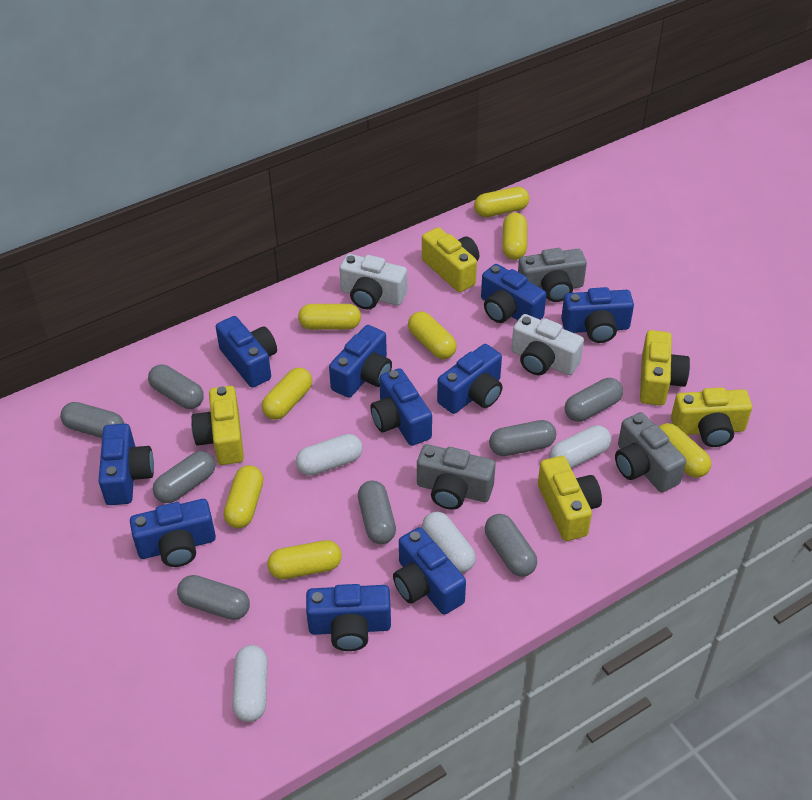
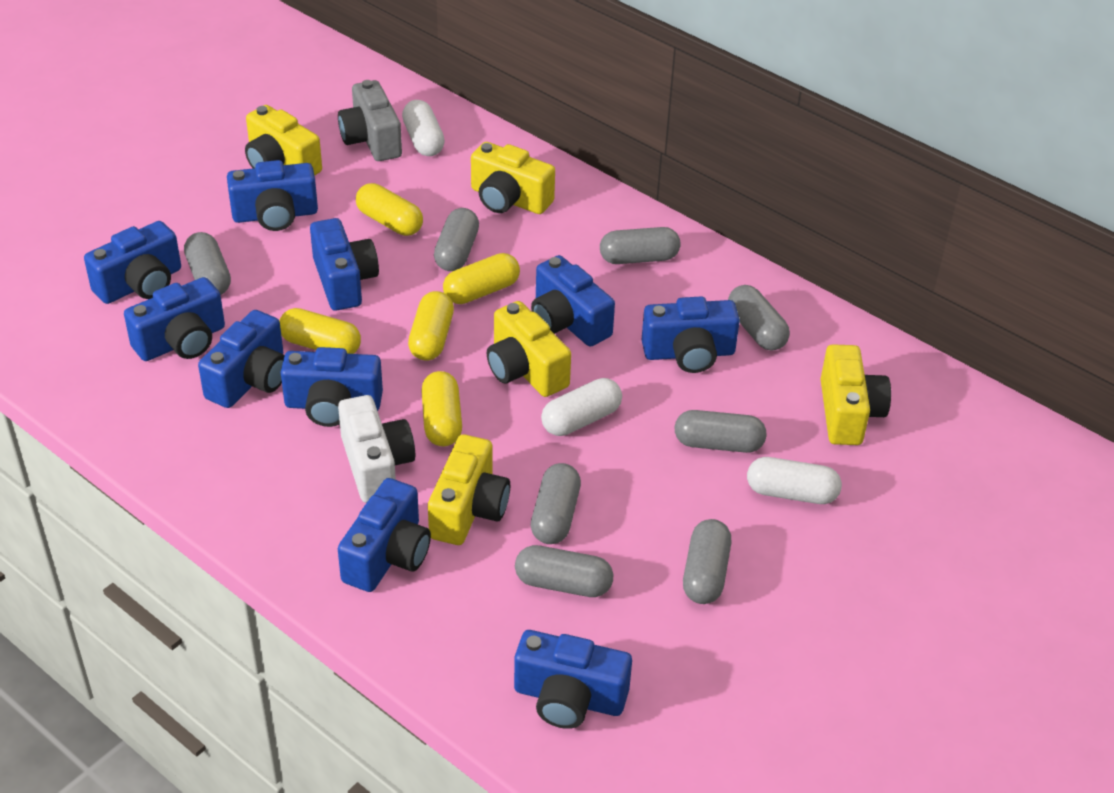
grey camera: 3 -> 1
white camera: 2 -> 1
white capsule: 4 -> 3
yellow capsule: 8 -> 5

